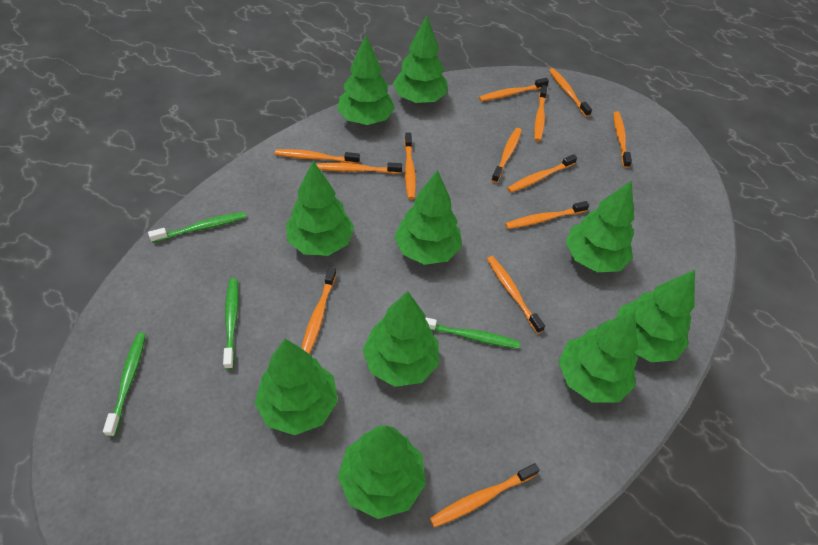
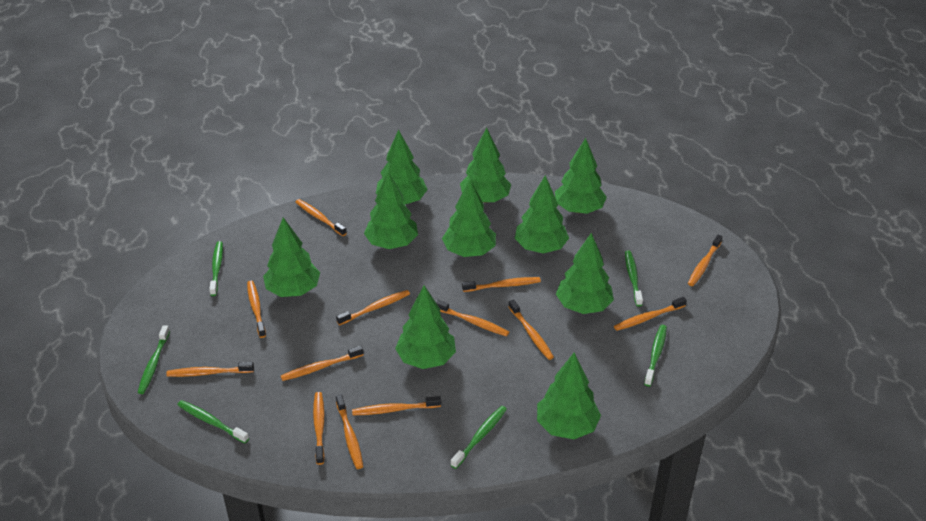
green toothbrush: 4 -> 6

